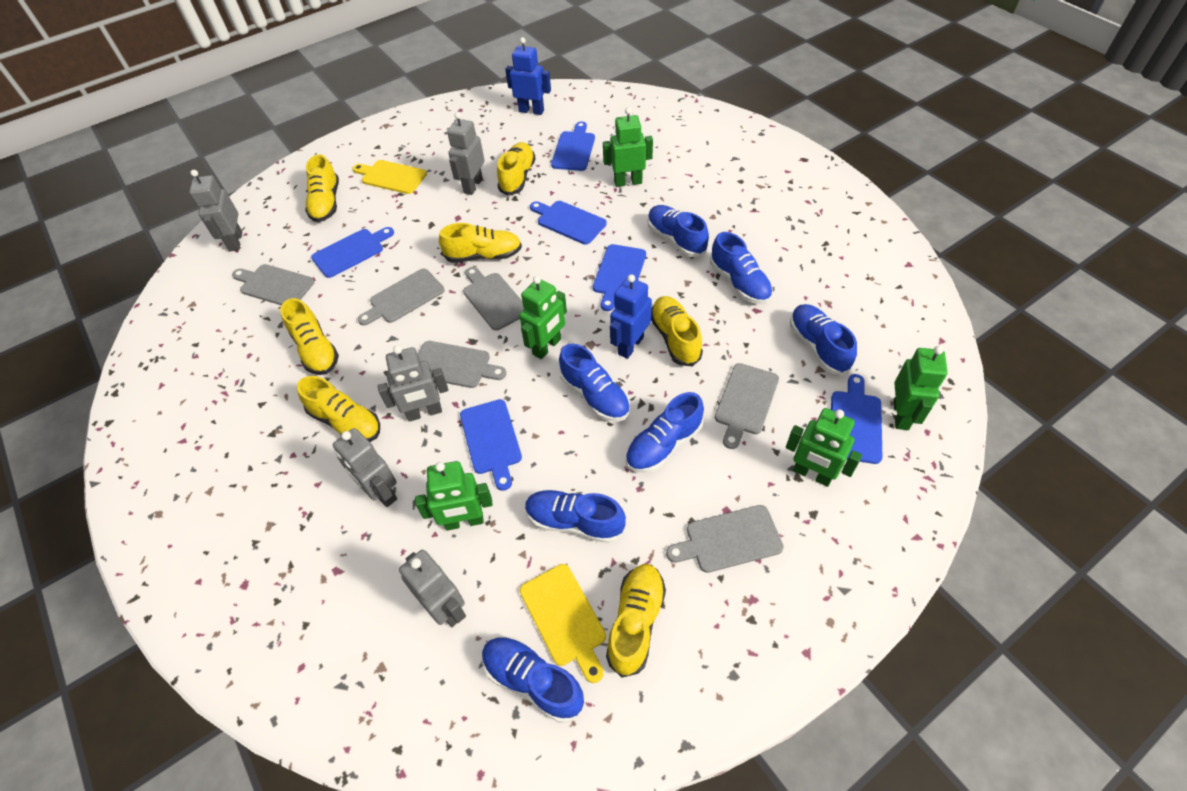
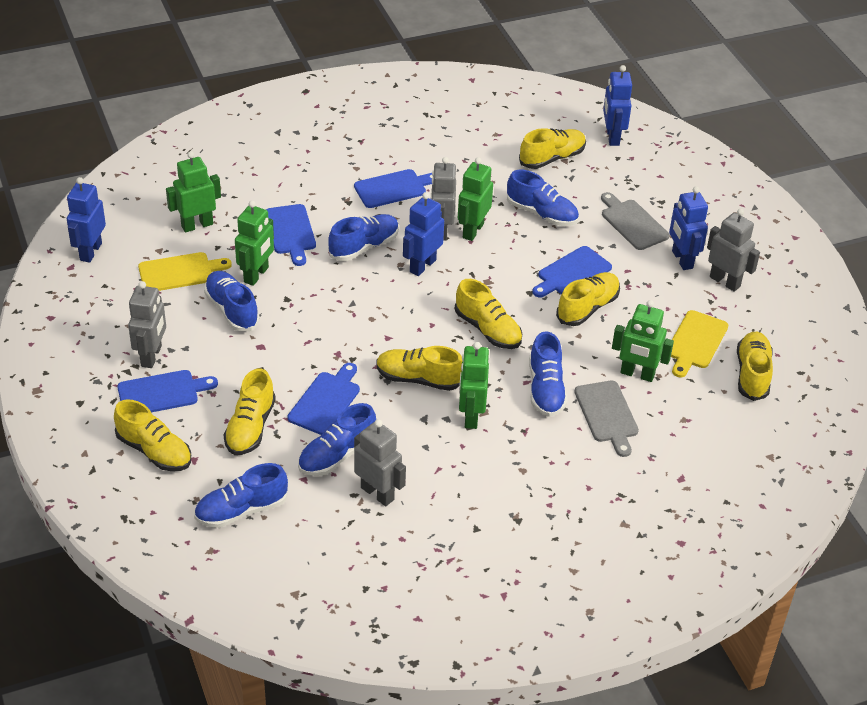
blue cutting board: 6 -> 5
blue robot: 2 -> 4
blue shoe: 7 -> 6
grey cutting board: 6 -> 2
grey robot: 5 -> 4

